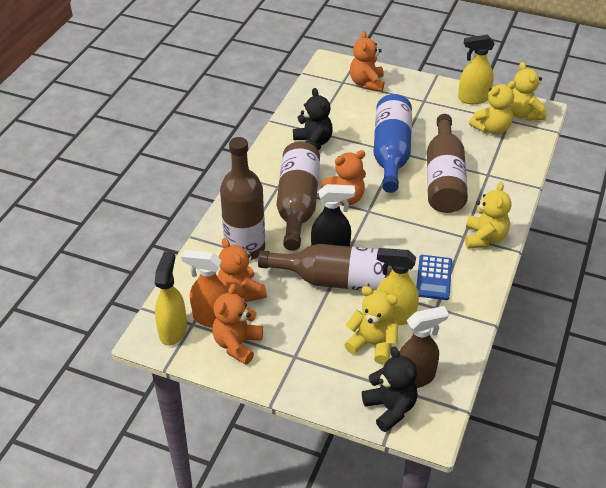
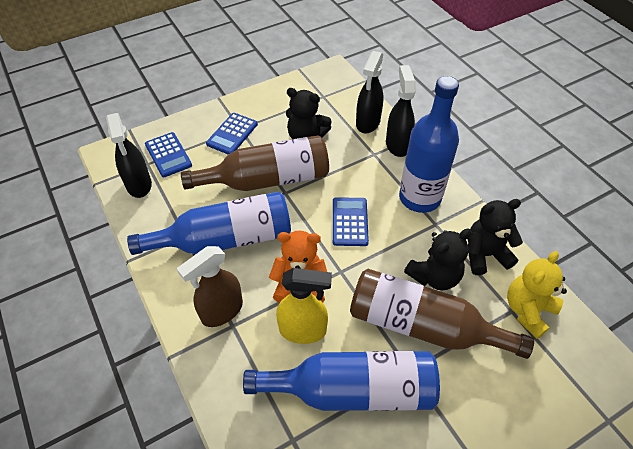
black spray bottle: 1 -> 3
black teddy bear: 2 -> 3
blue bottle: 1 -> 3
blue calculator: 1 -> 3
brown bottle: 4 -> 2
orange spray bottle: 1 -> 0
orange teddy bear: 4 -> 1
yellow spray bottle: 3 -> 1
yellow teddy bear: 4 -> 1

